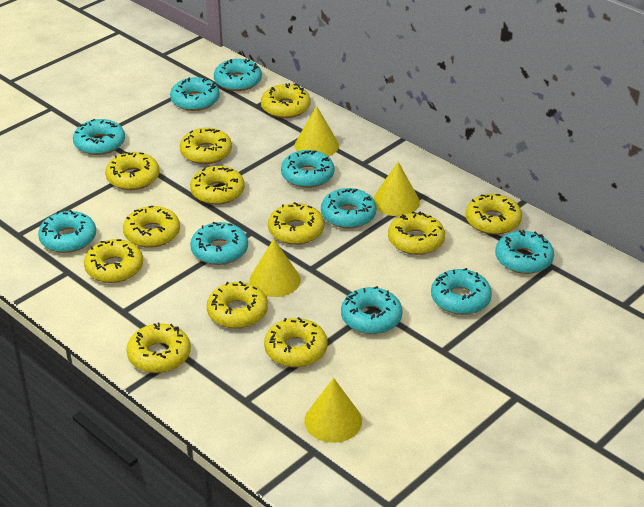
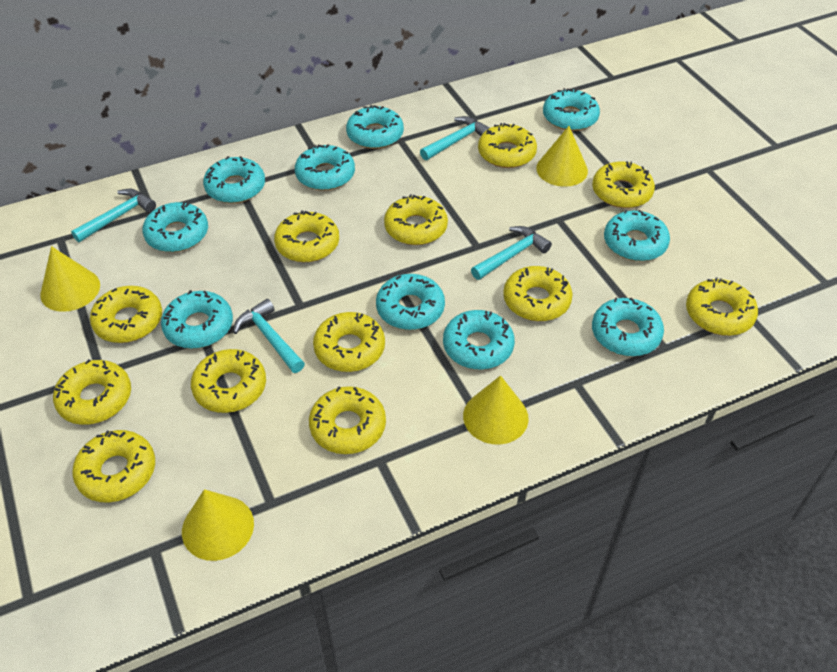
turquoise hammer: 0 -> 4

